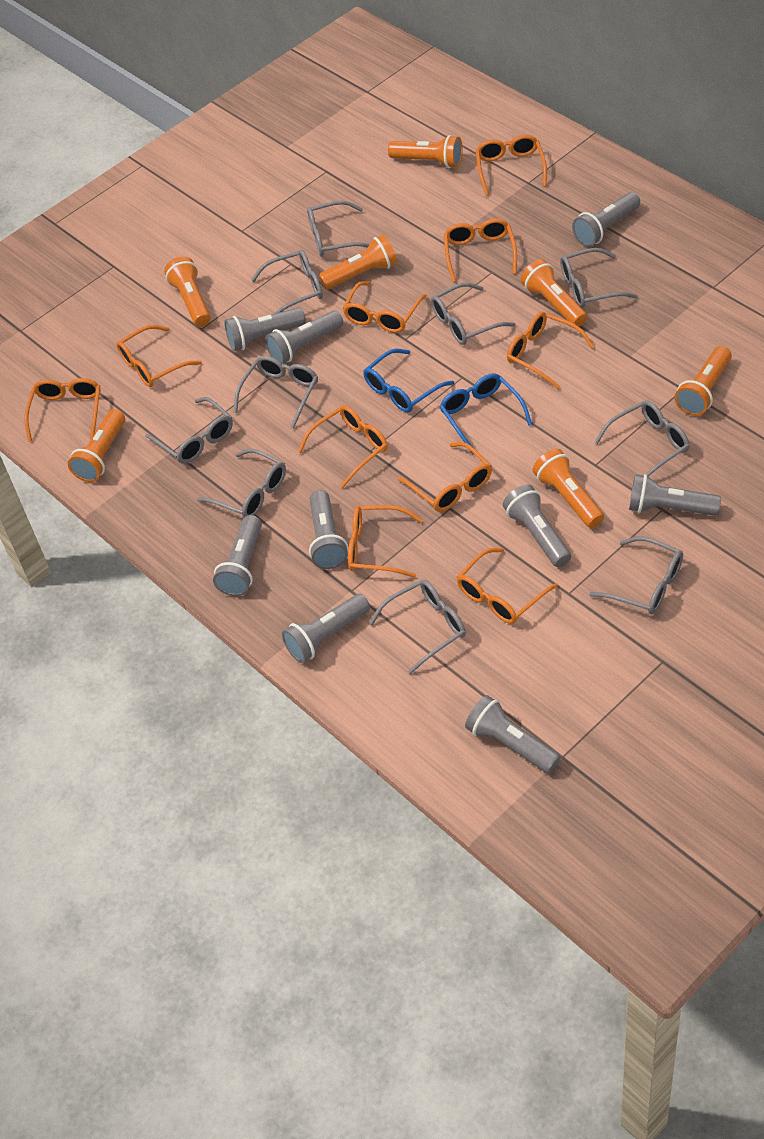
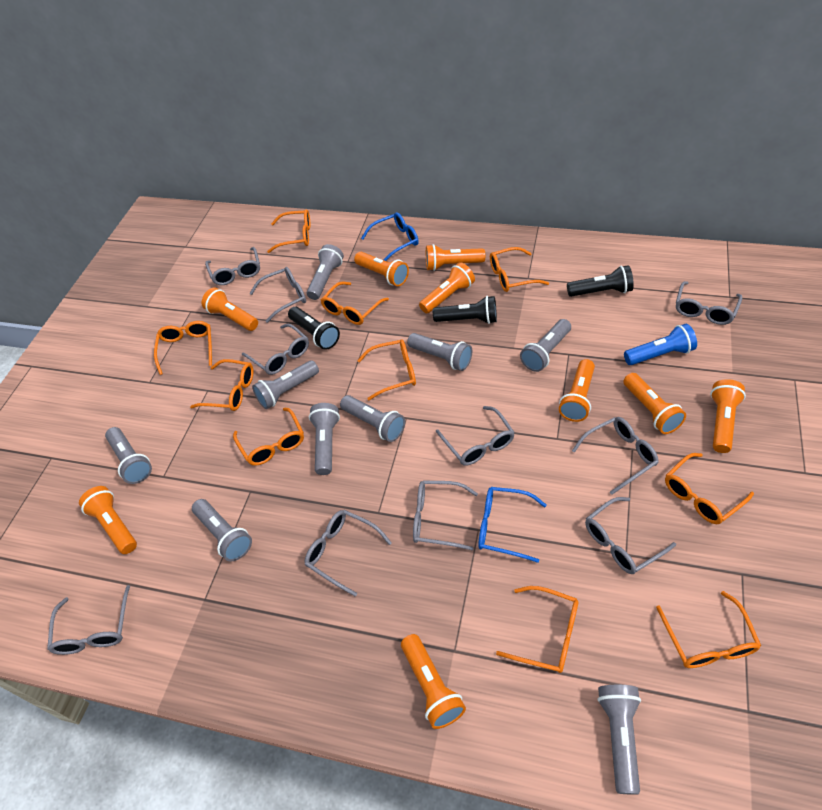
black flashlight: 0 -> 3
blue flashlight: 0 -> 1
orange flashlight: 7 -> 9

